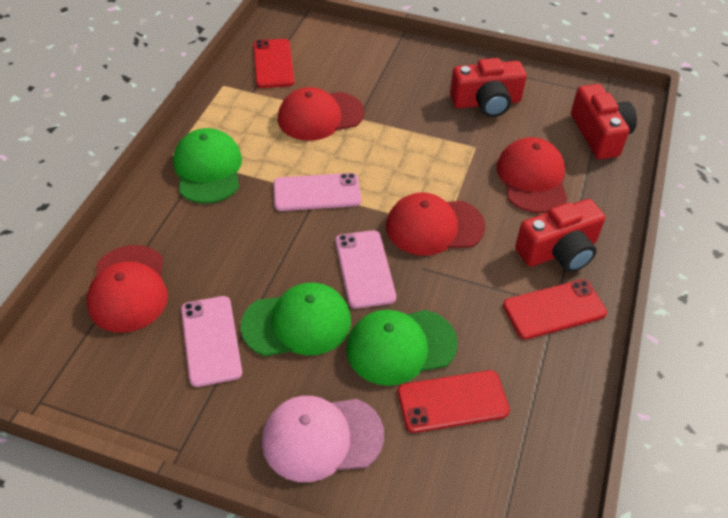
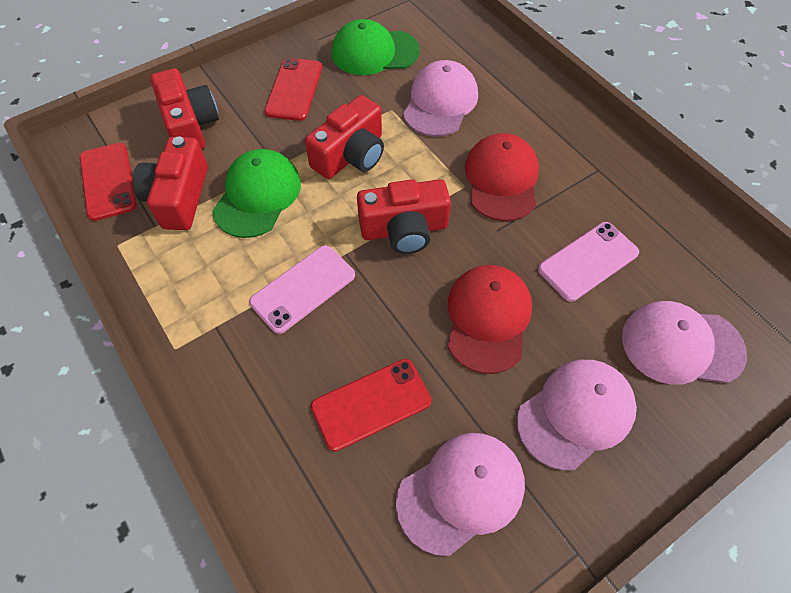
green cap: 3 -> 2
pink cap: 1 -> 4
pink phone: 3 -> 2
red camera: 3 -> 4
red cap: 4 -> 2

